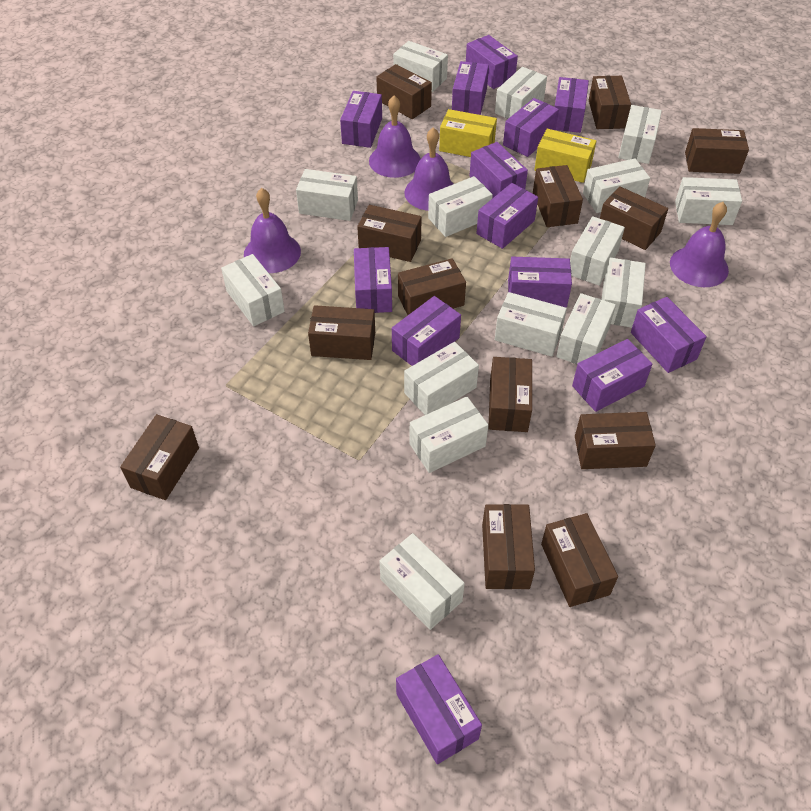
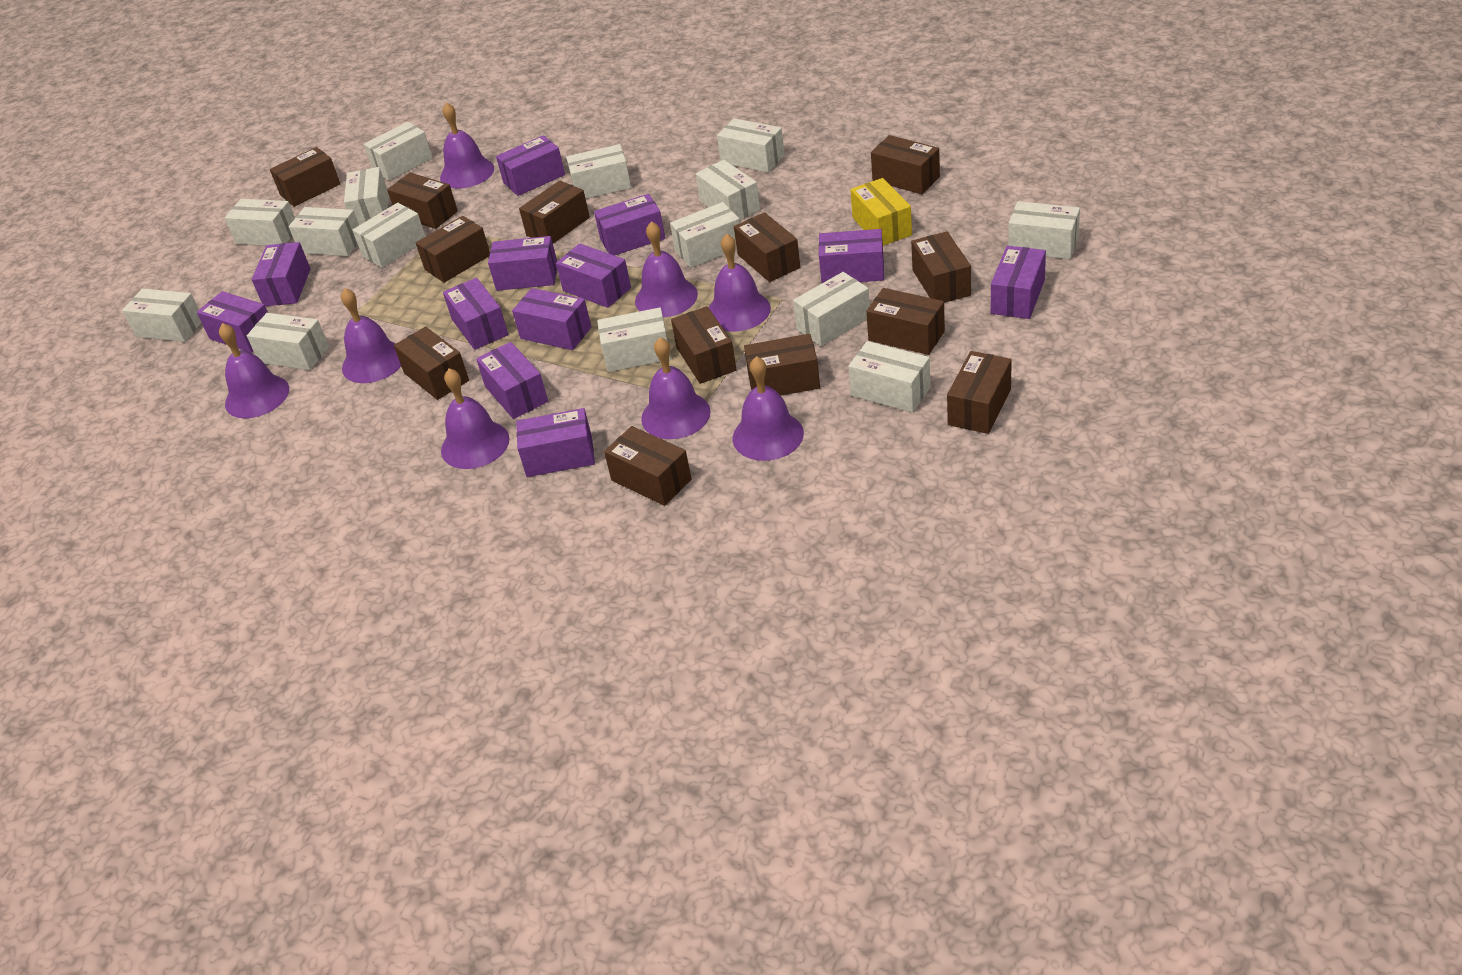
purple bell: 4 -> 8
purple box: 13 -> 12
yellow box: 2 -> 1

